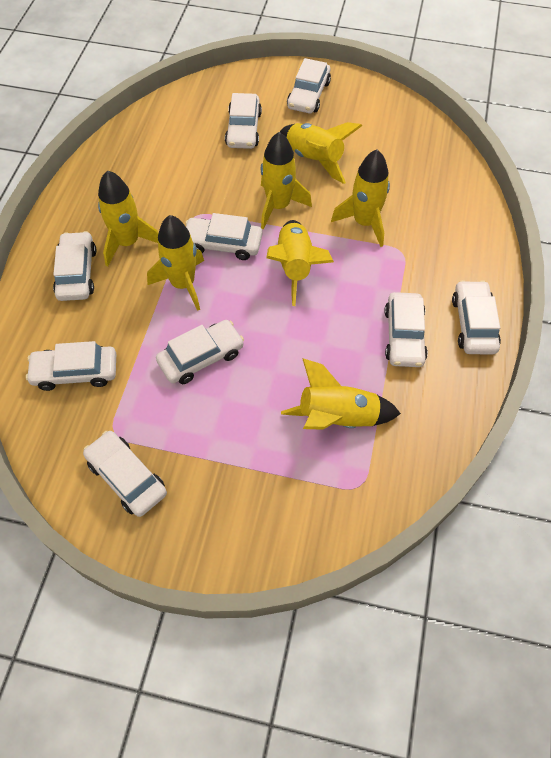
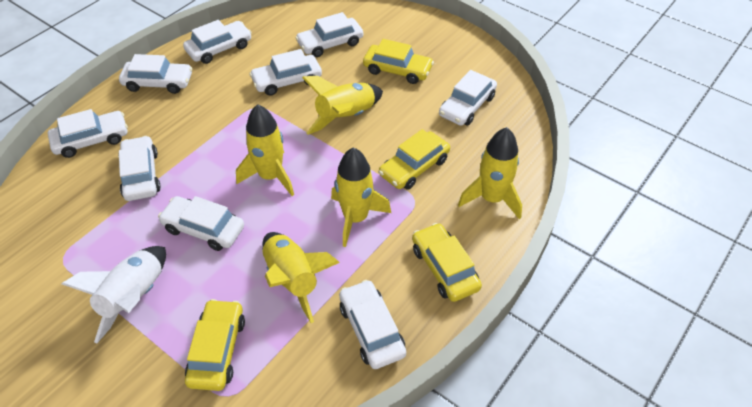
white rocket: 0 -> 1
yellow car: 0 -> 4
yellow rocket: 7 -> 5

